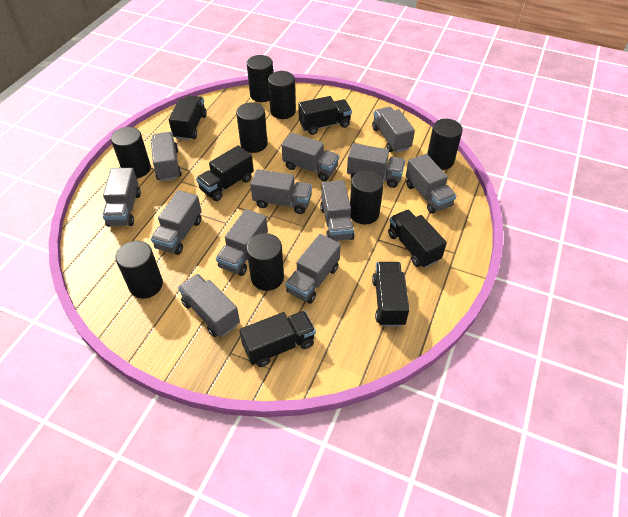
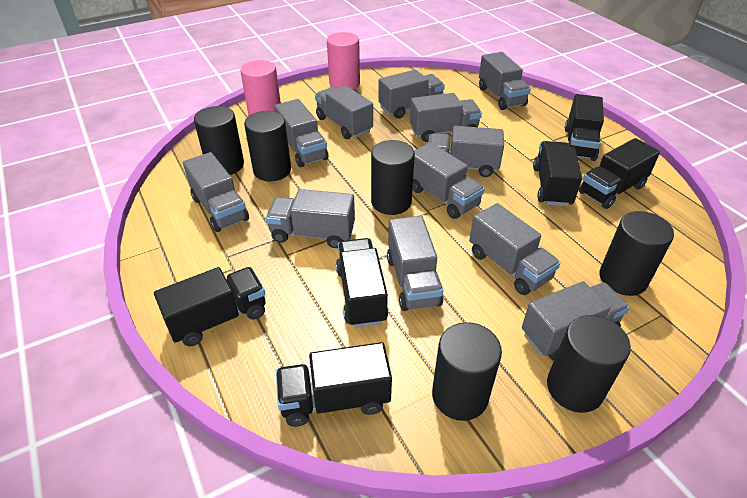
black cylinder: 8 -> 6
pink cylinder: 0 -> 2

